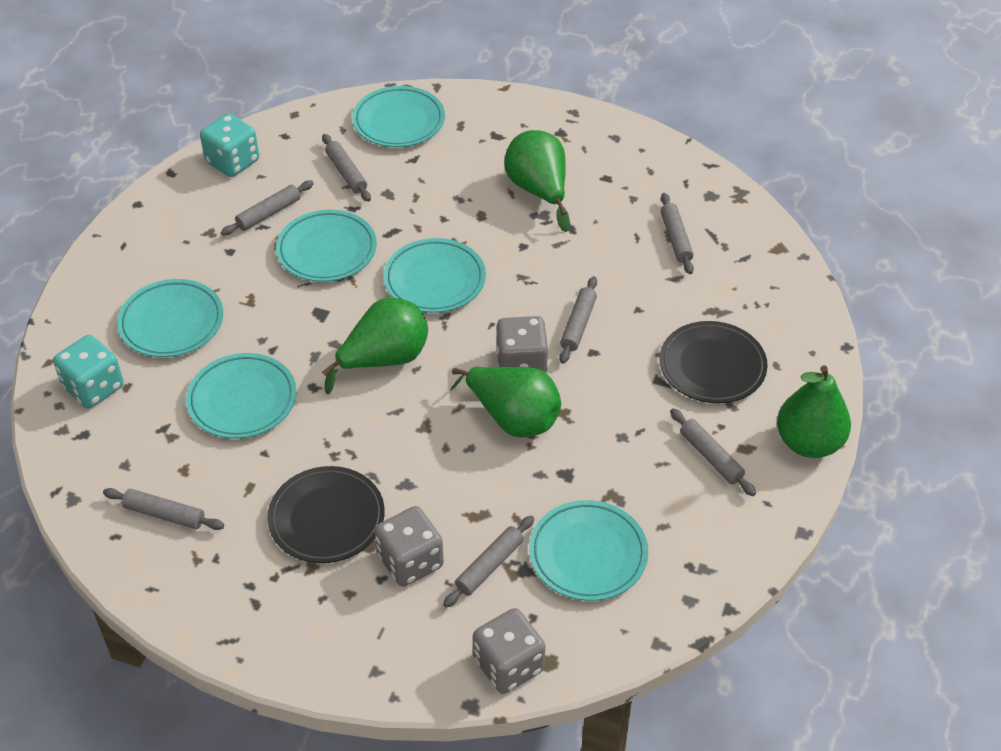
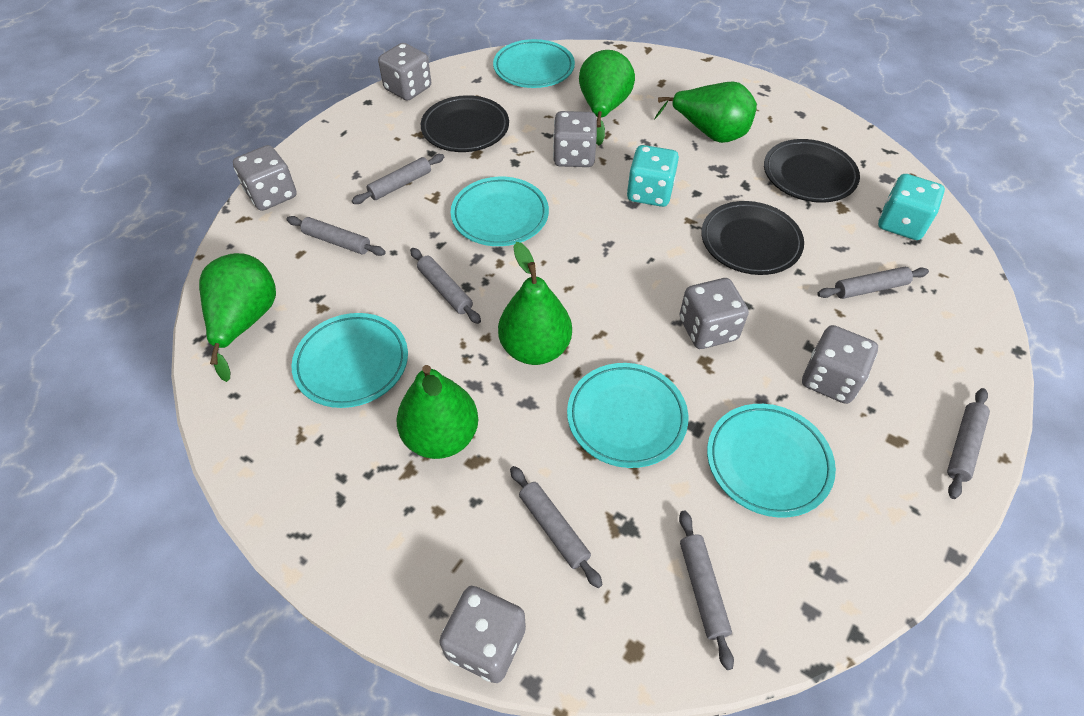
black plate: 2 -> 3
green pear: 4 -> 5
grey dice: 3 -> 6
turquoise plate: 6 -> 5

